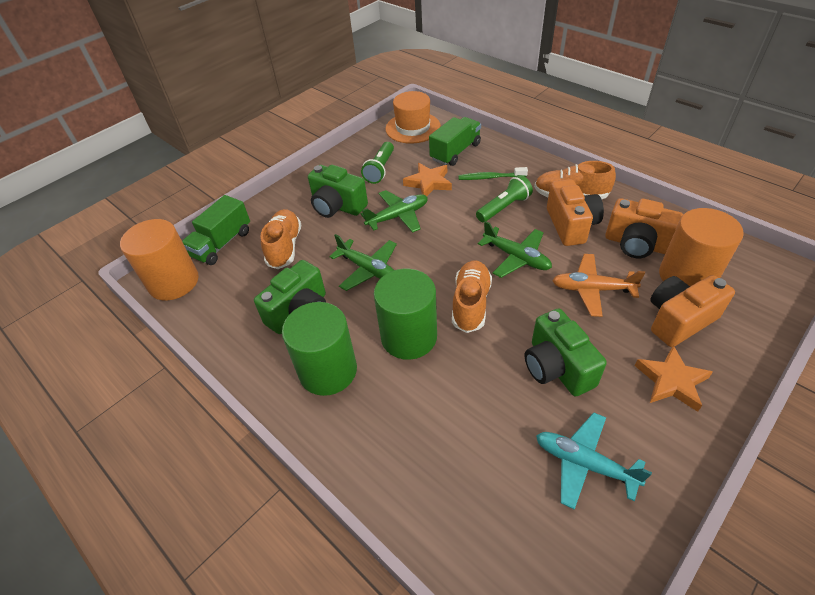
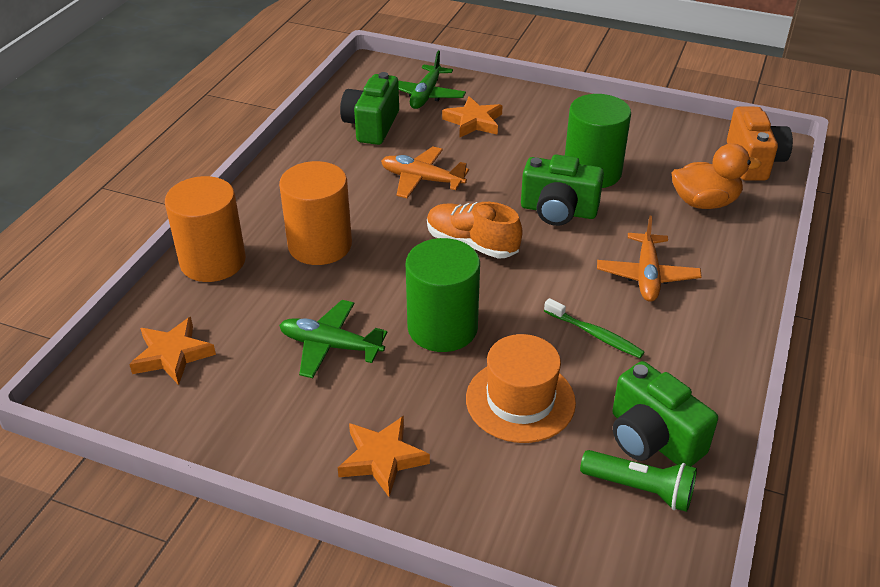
green flashlight: 2 -> 1
green plane: 3 -> 2
green truck: 2 -> 0
orange camera: 3 -> 1
orange duck: 0 -> 1
orange plane: 1 -> 2
orange shoe: 3 -> 1
orange star: 2 -> 3
turquoise plane: 1 -> 0

